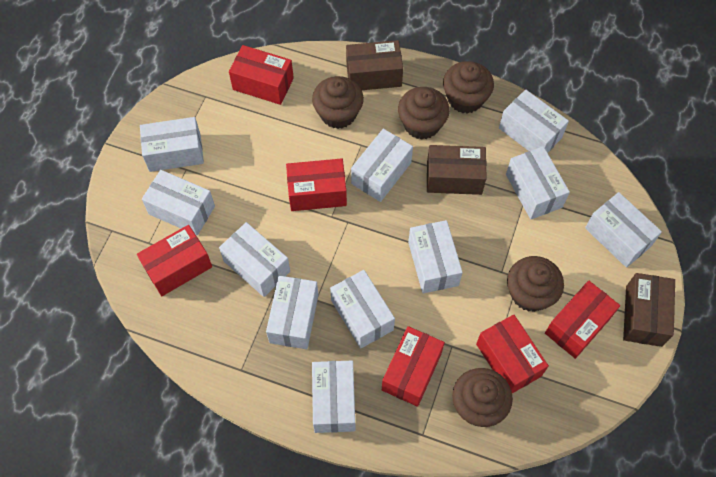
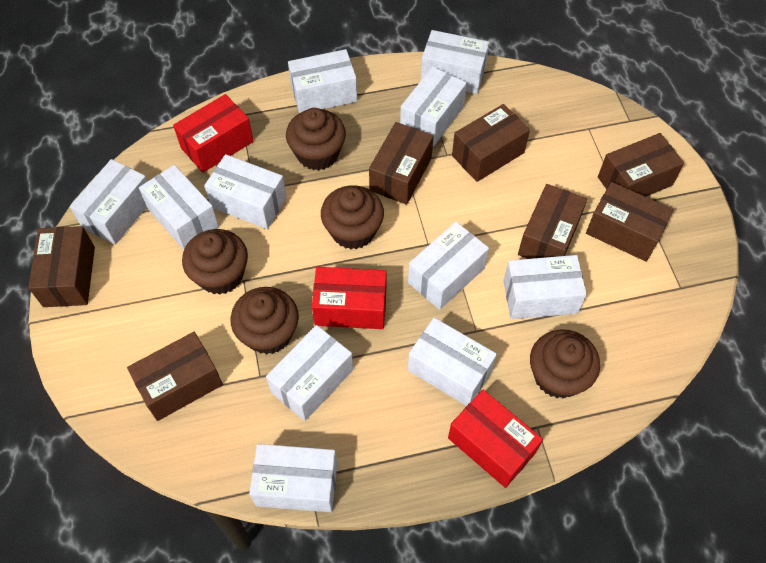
brown box: 3 -> 7
red box: 6 -> 3

